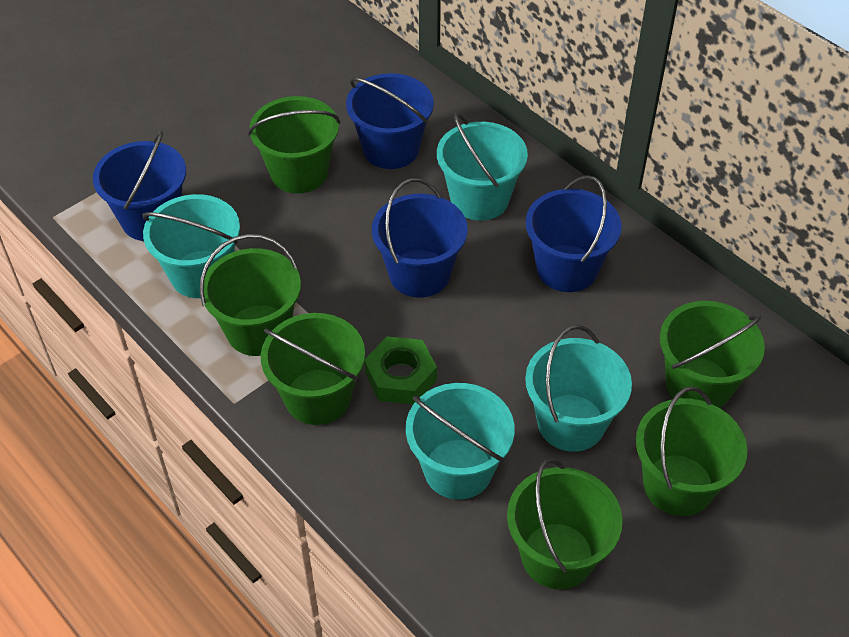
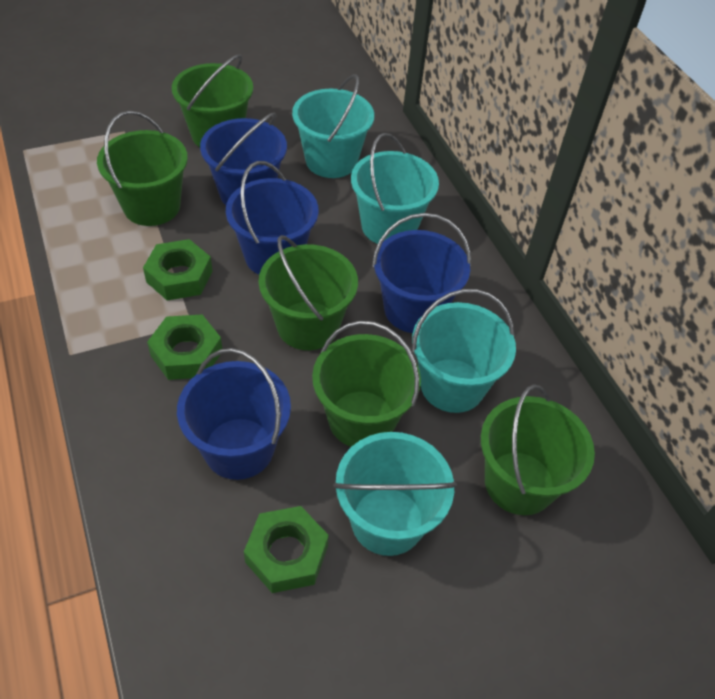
green bucket: 6 -> 5
green nut: 1 -> 3

